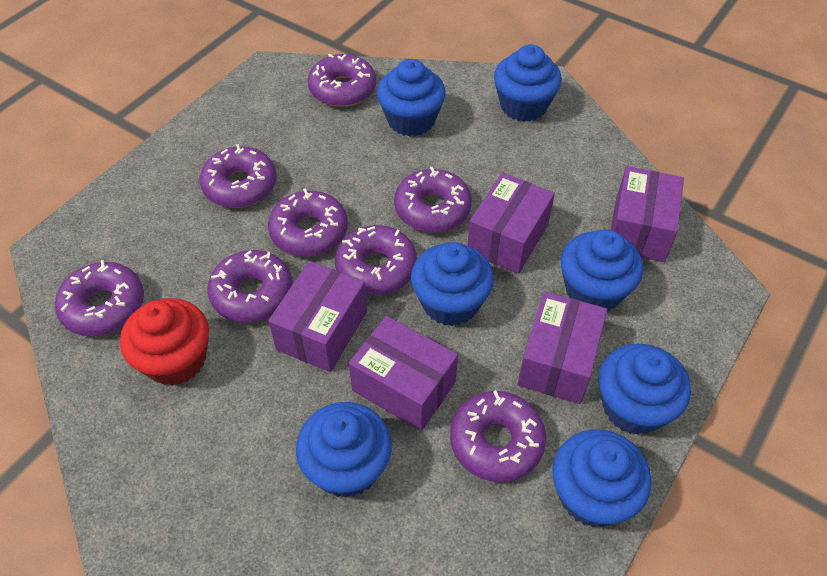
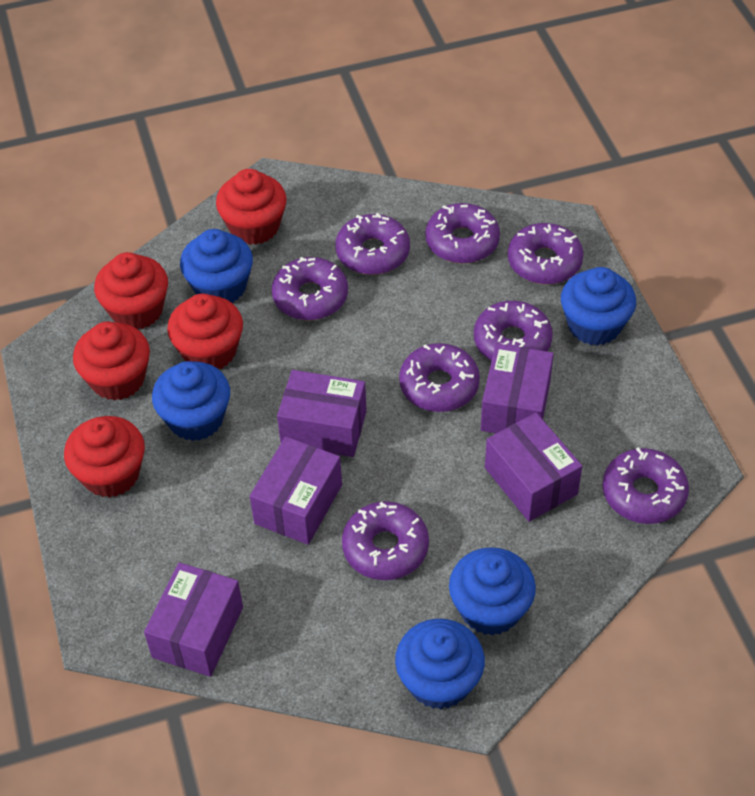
blue cupcake: 7 -> 5
red cupcake: 1 -> 5

